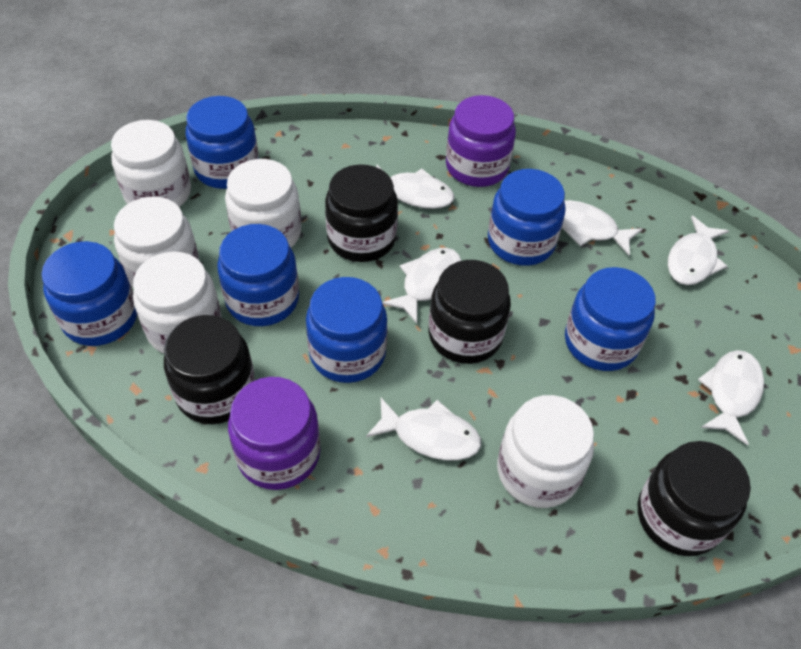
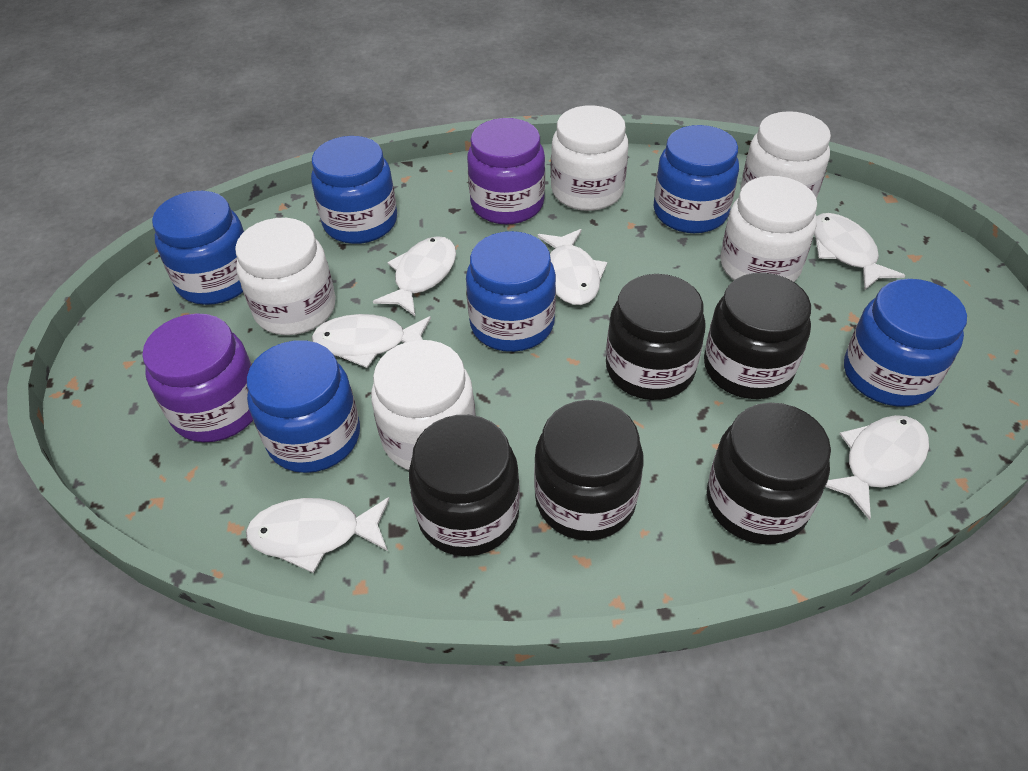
black jar: 4 -> 5

